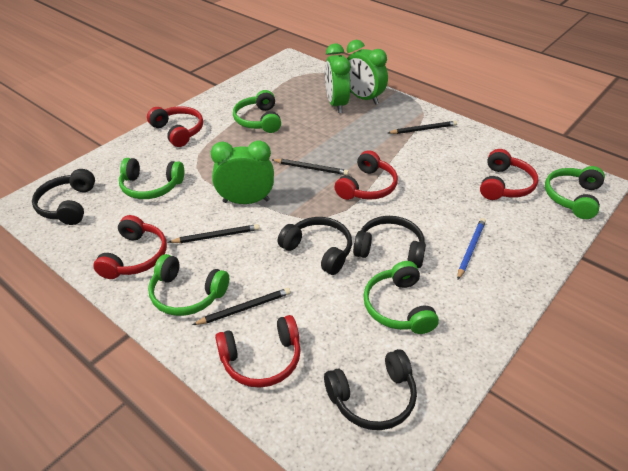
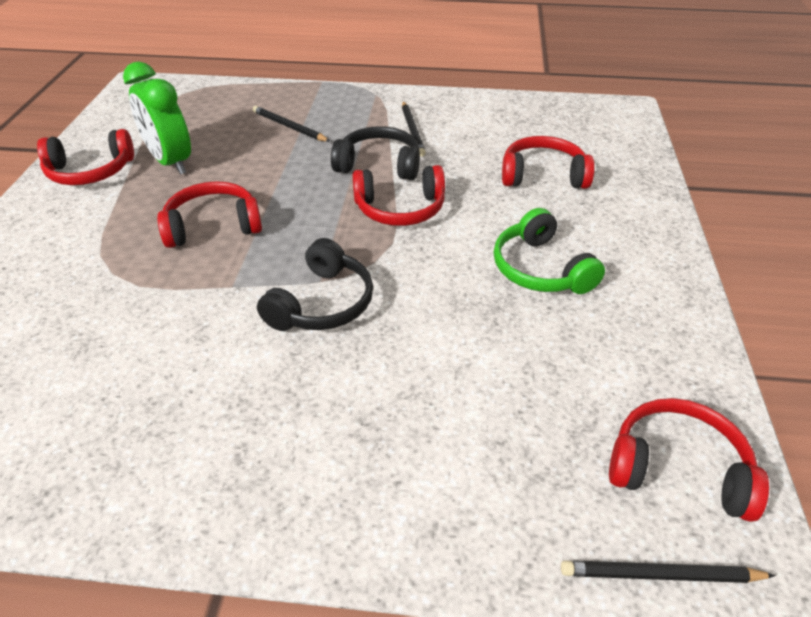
black headphones: 4 -> 2
black pencil: 4 -> 3
blue pencil: 1 -> 0
green clock: 3 -> 1
green headphones: 5 -> 1

